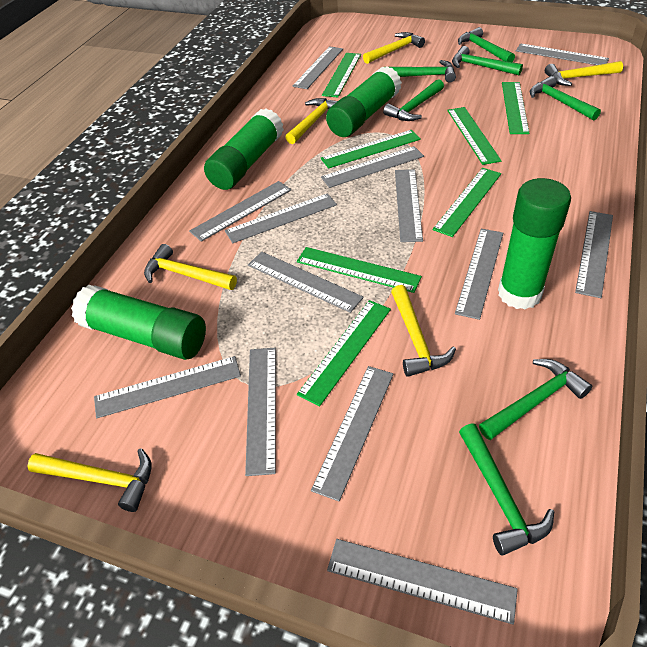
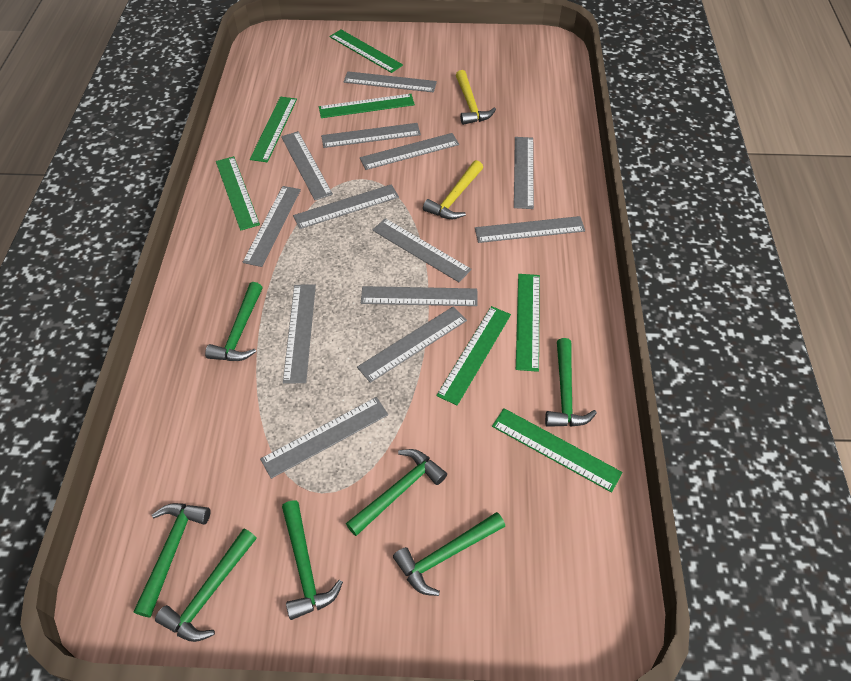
green glue stick: 4 -> 0
yellow hammer: 6 -> 2

